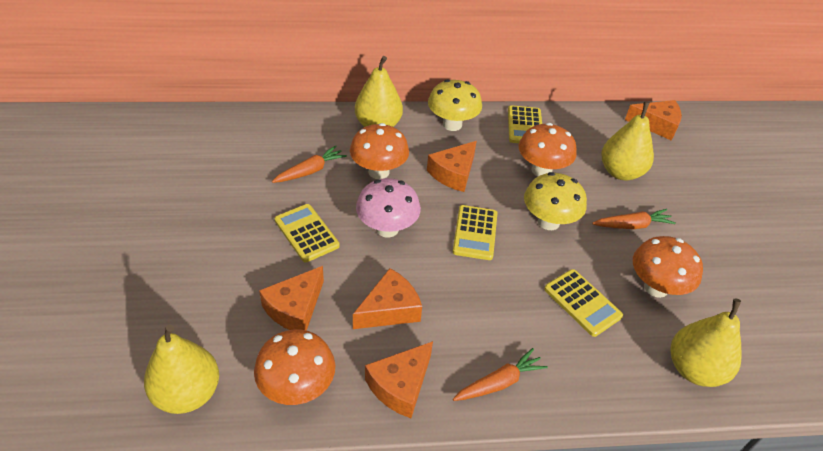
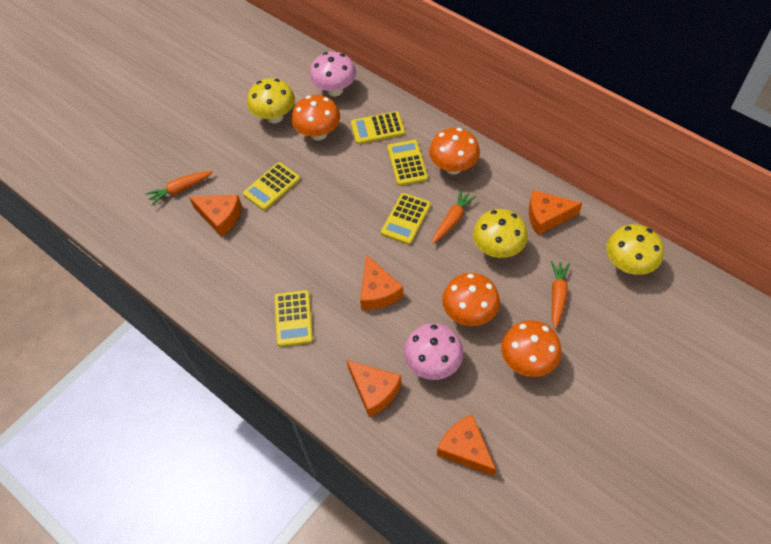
pink mushroom: 1 -> 2
yellow calculator: 4 -> 5
yellow mushroom: 2 -> 3
yellow pear: 4 -> 0

